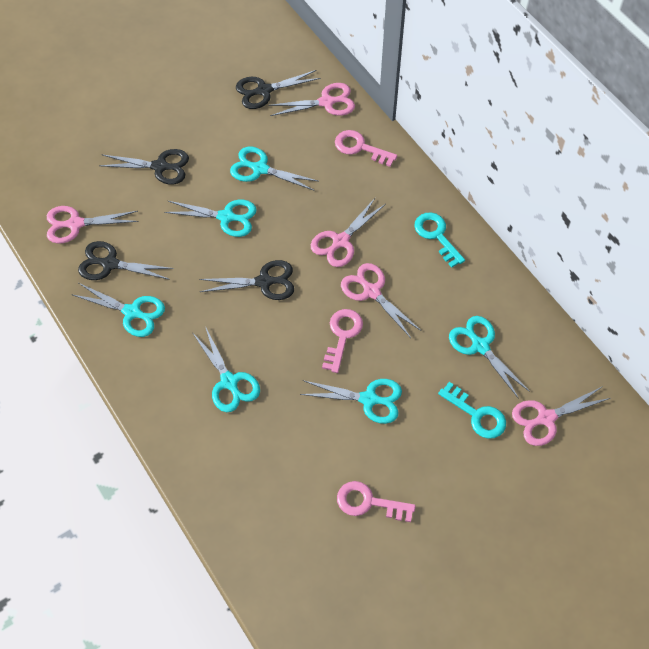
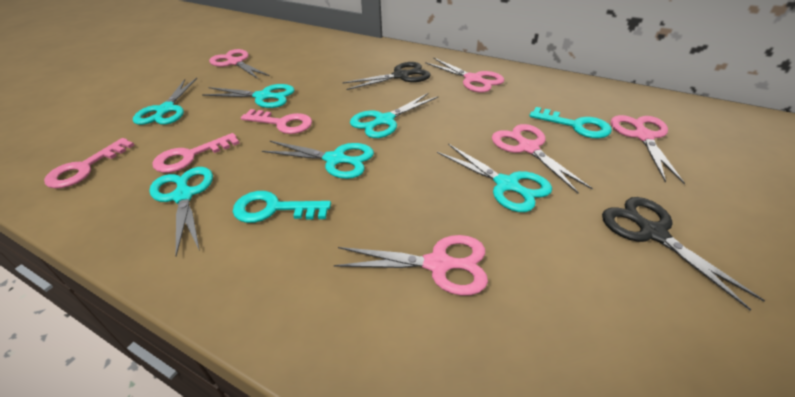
black scissors: 4 -> 2

